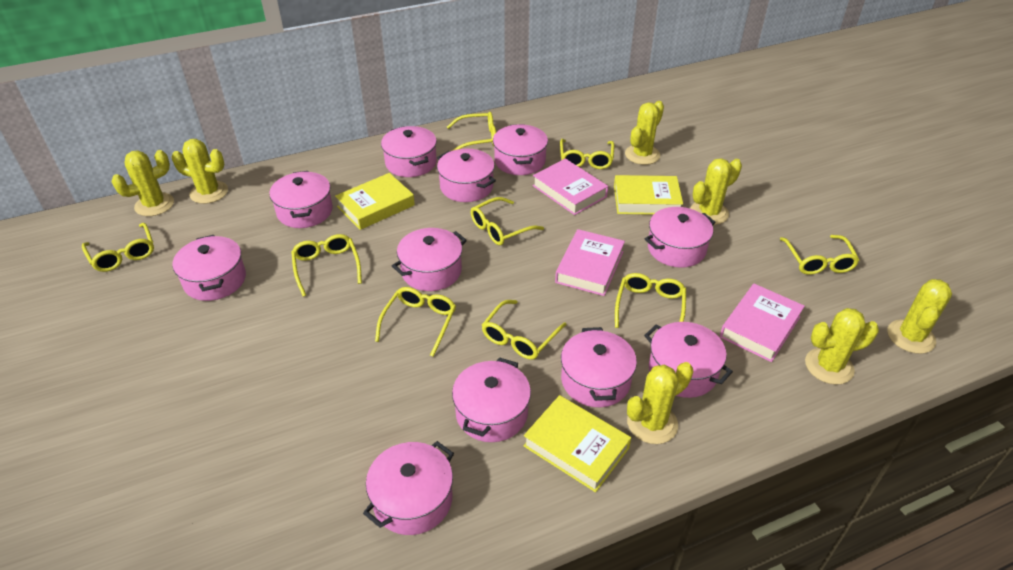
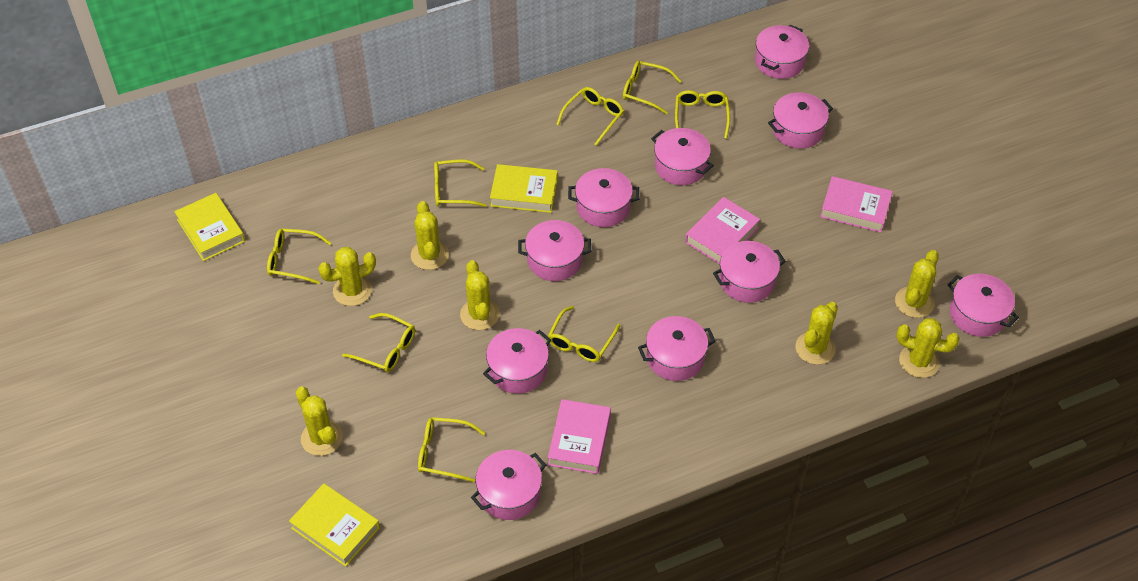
pink pot: 11 -> 10
yellow glasses: 9 -> 8

